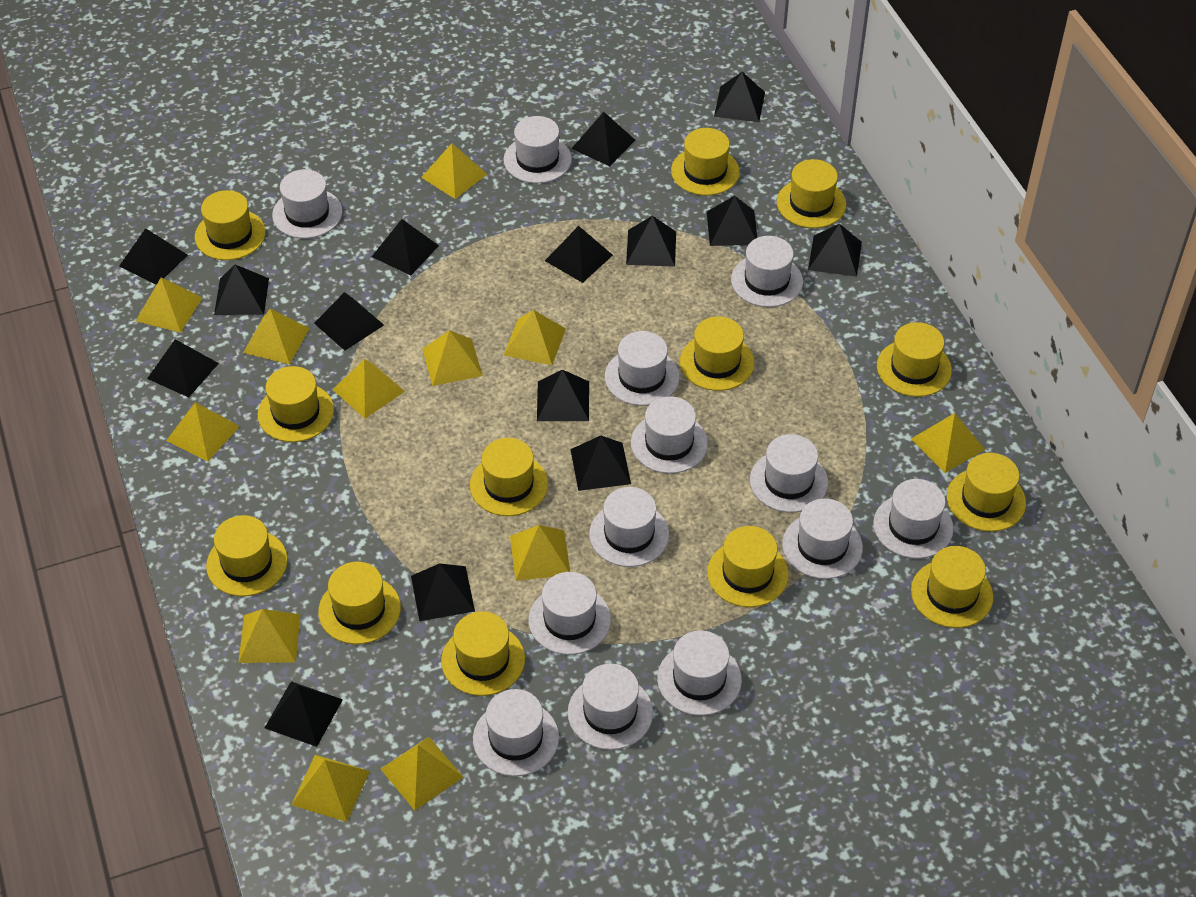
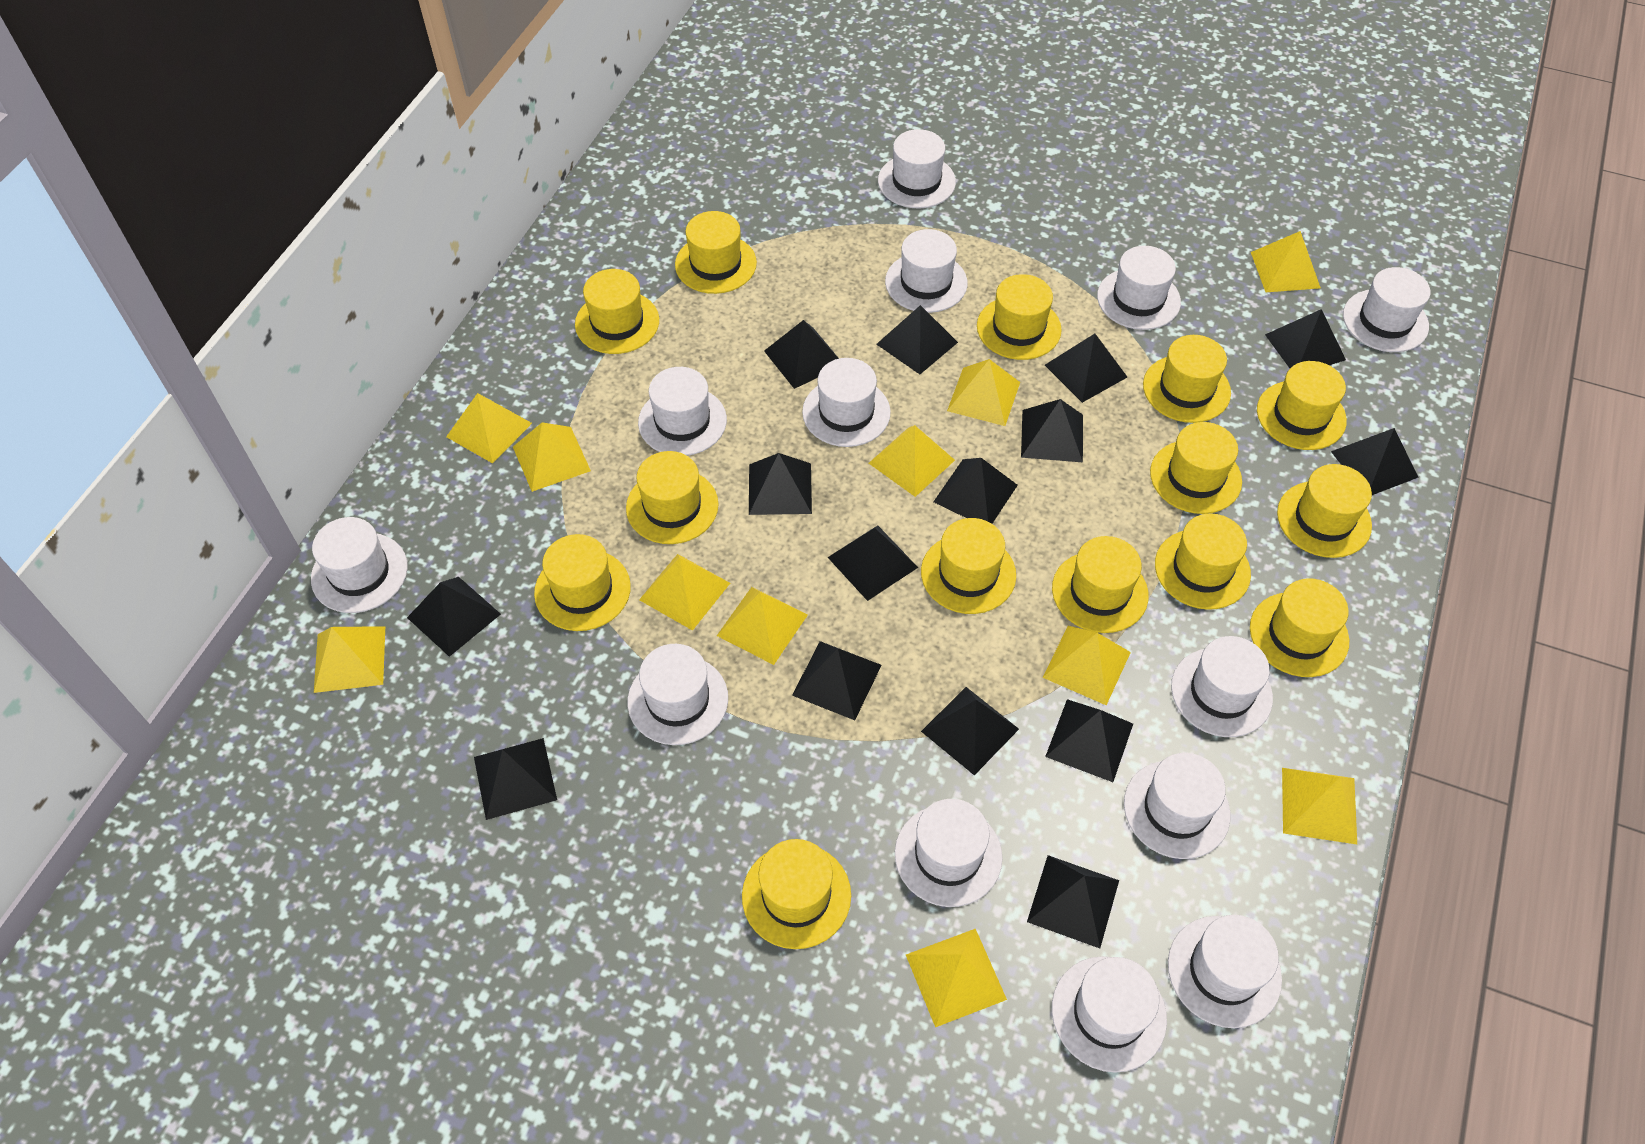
yellow hat: 13 -> 14
yellow pyramid: 12 -> 11

